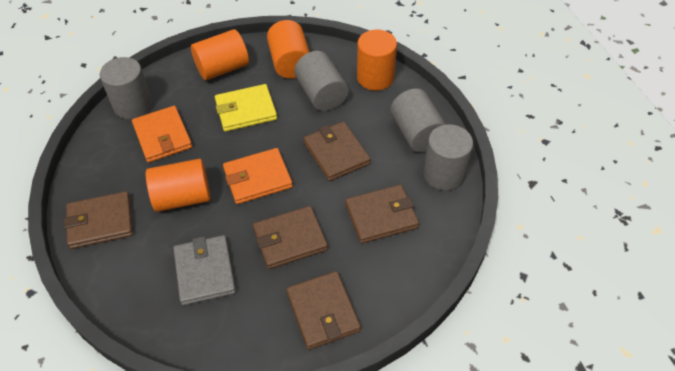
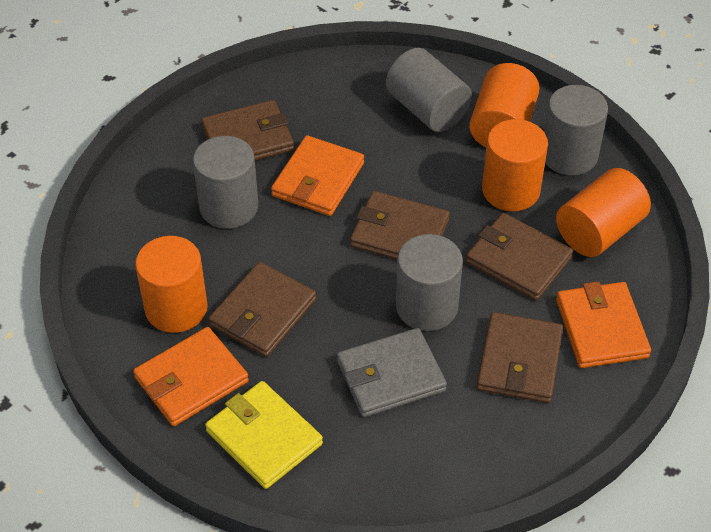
orange wallet: 2 -> 3

